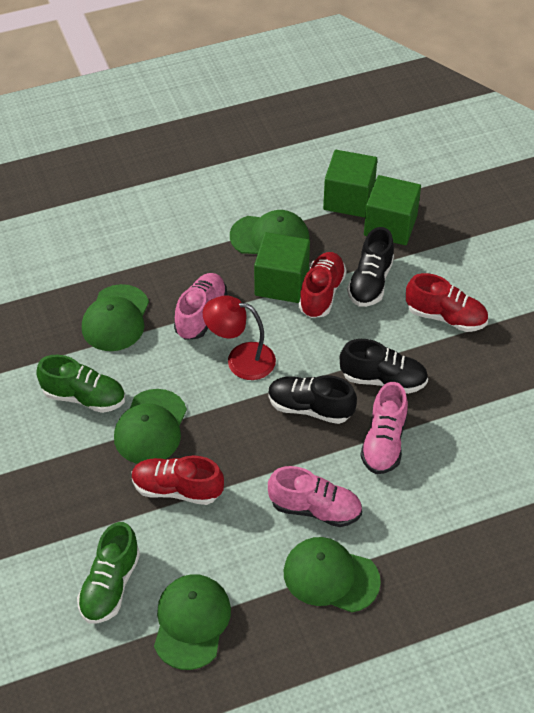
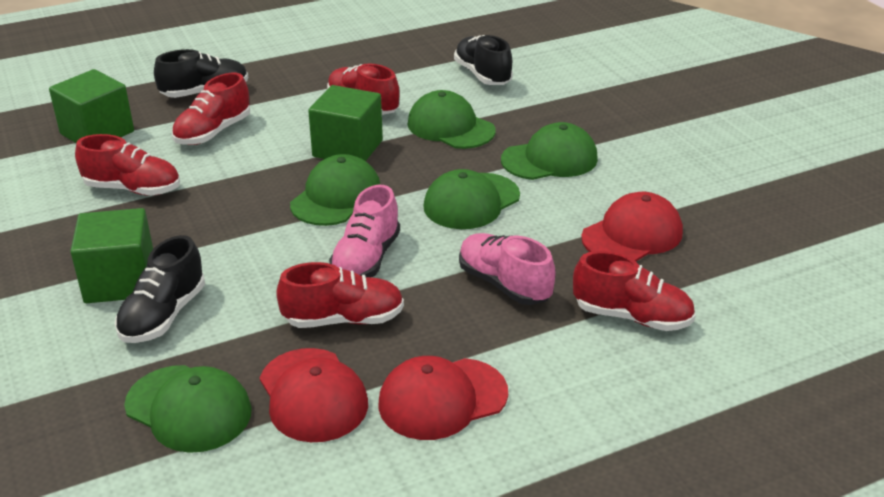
green shoe: 2 -> 0
pink shoe: 3 -> 2
red cap: 0 -> 3
red lamp: 1 -> 0
red shoe: 3 -> 5

